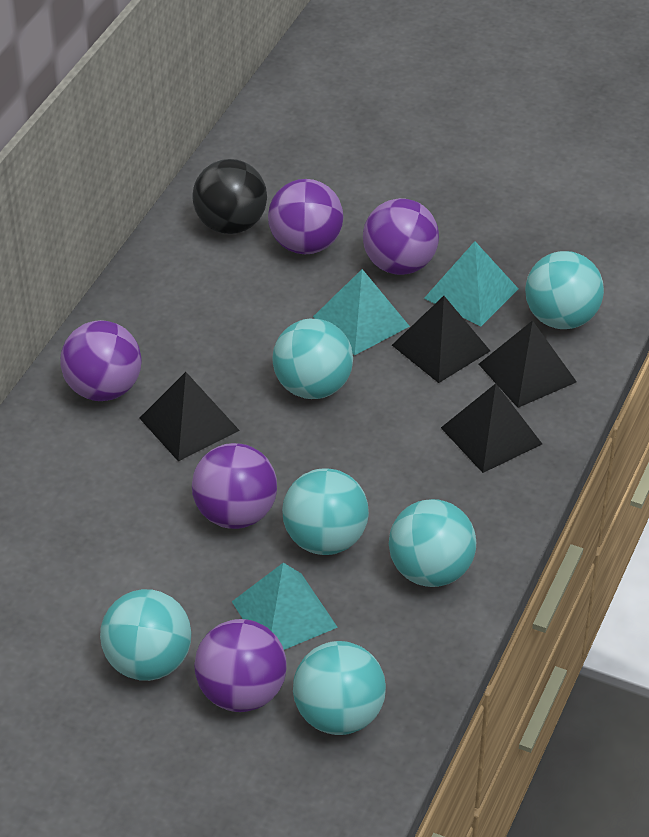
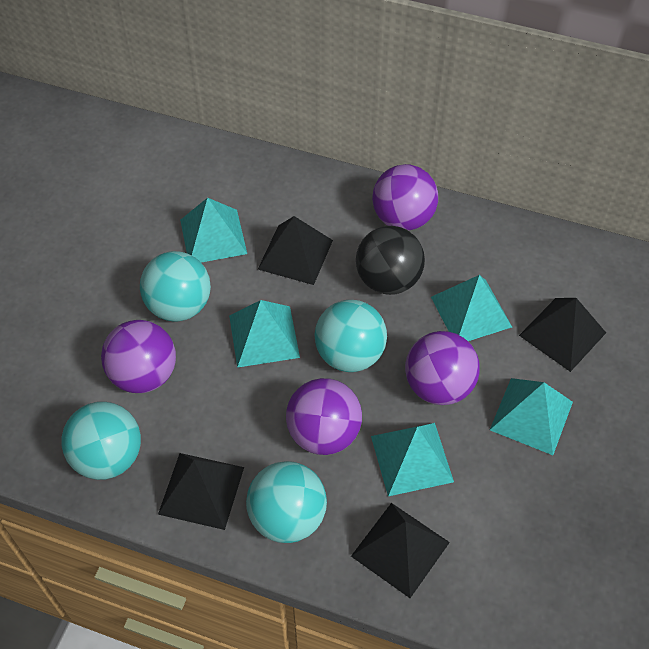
purple ball: 5 -> 4
turquoise ball: 6 -> 4
turquoise pyramid: 3 -> 5

